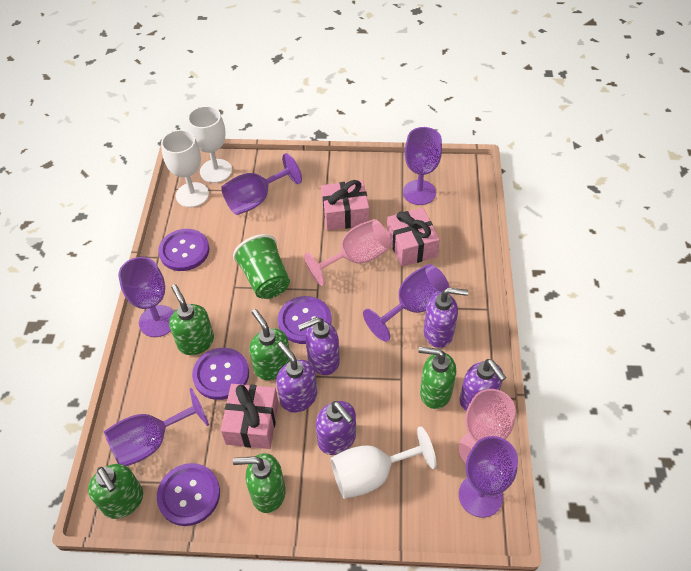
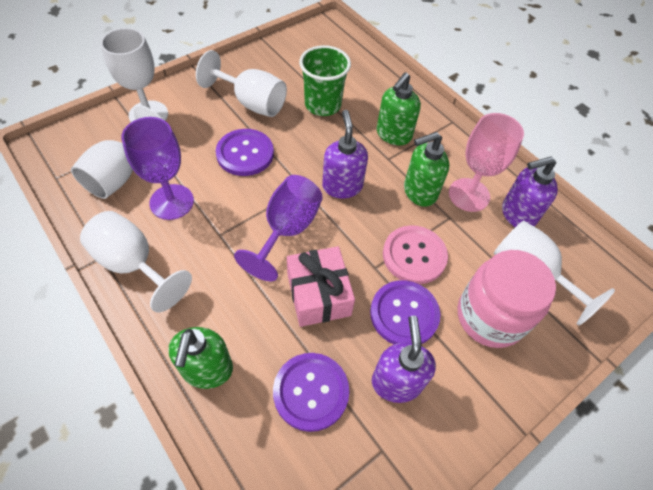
green soap dispenser: 5 -> 3
pink button: 0 -> 1
pink gift: 3 -> 1
pink goblet: 2 -> 1
pink jar: 0 -> 1
purple button: 4 -> 3
purple goblet: 6 -> 2
purple soap dispenser: 5 -> 3
white goblet: 3 -> 5

